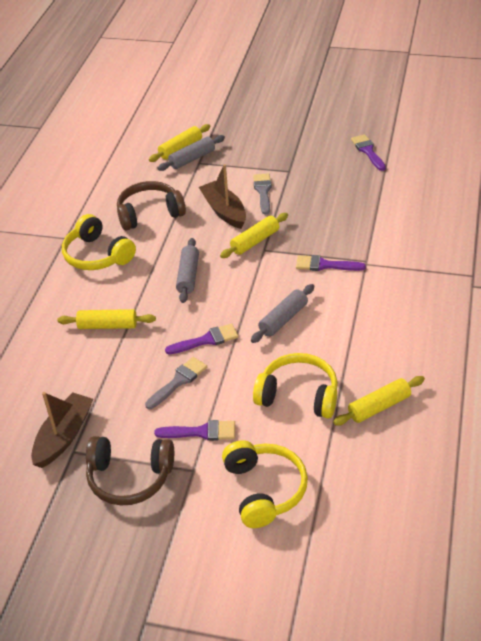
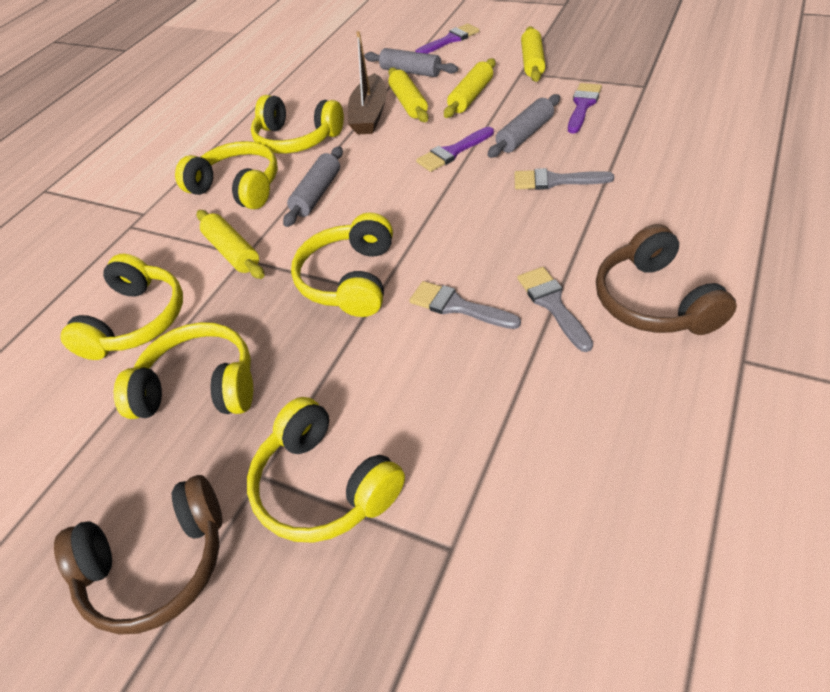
brown boat: 2 -> 1
grey brush: 2 -> 3
purple brush: 4 -> 3
yellow headphones: 3 -> 6

